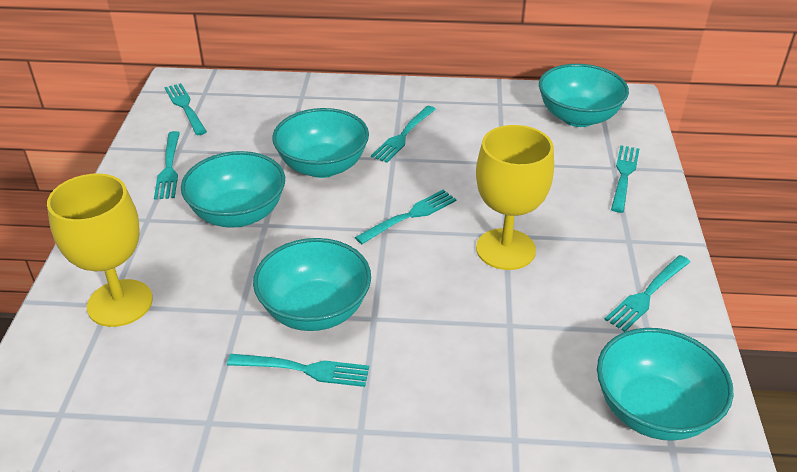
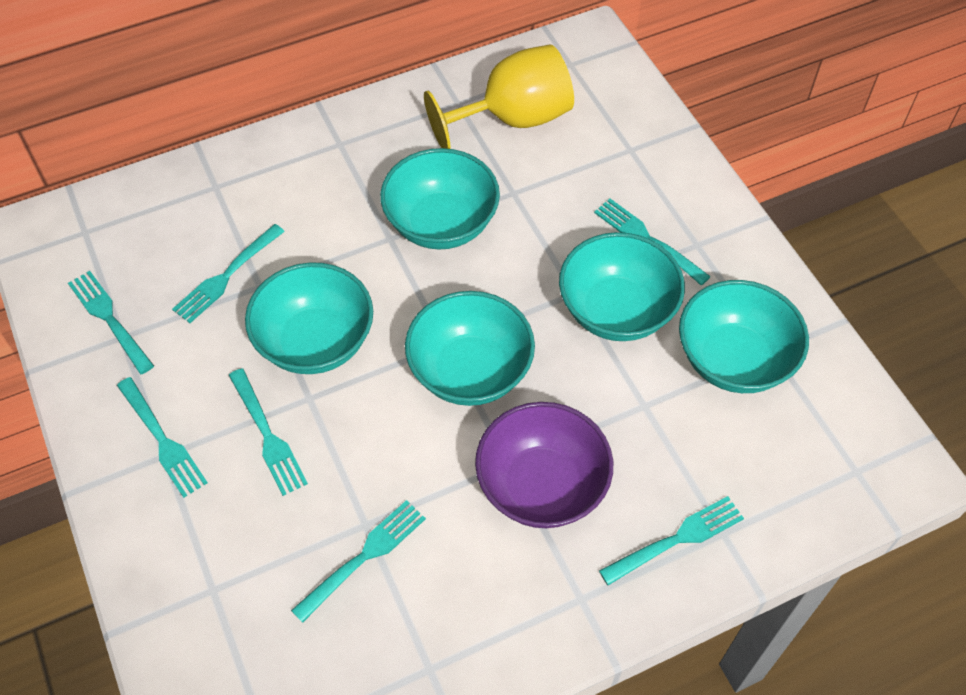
purple bowl: 0 -> 1
yellow goblet: 2 -> 1

